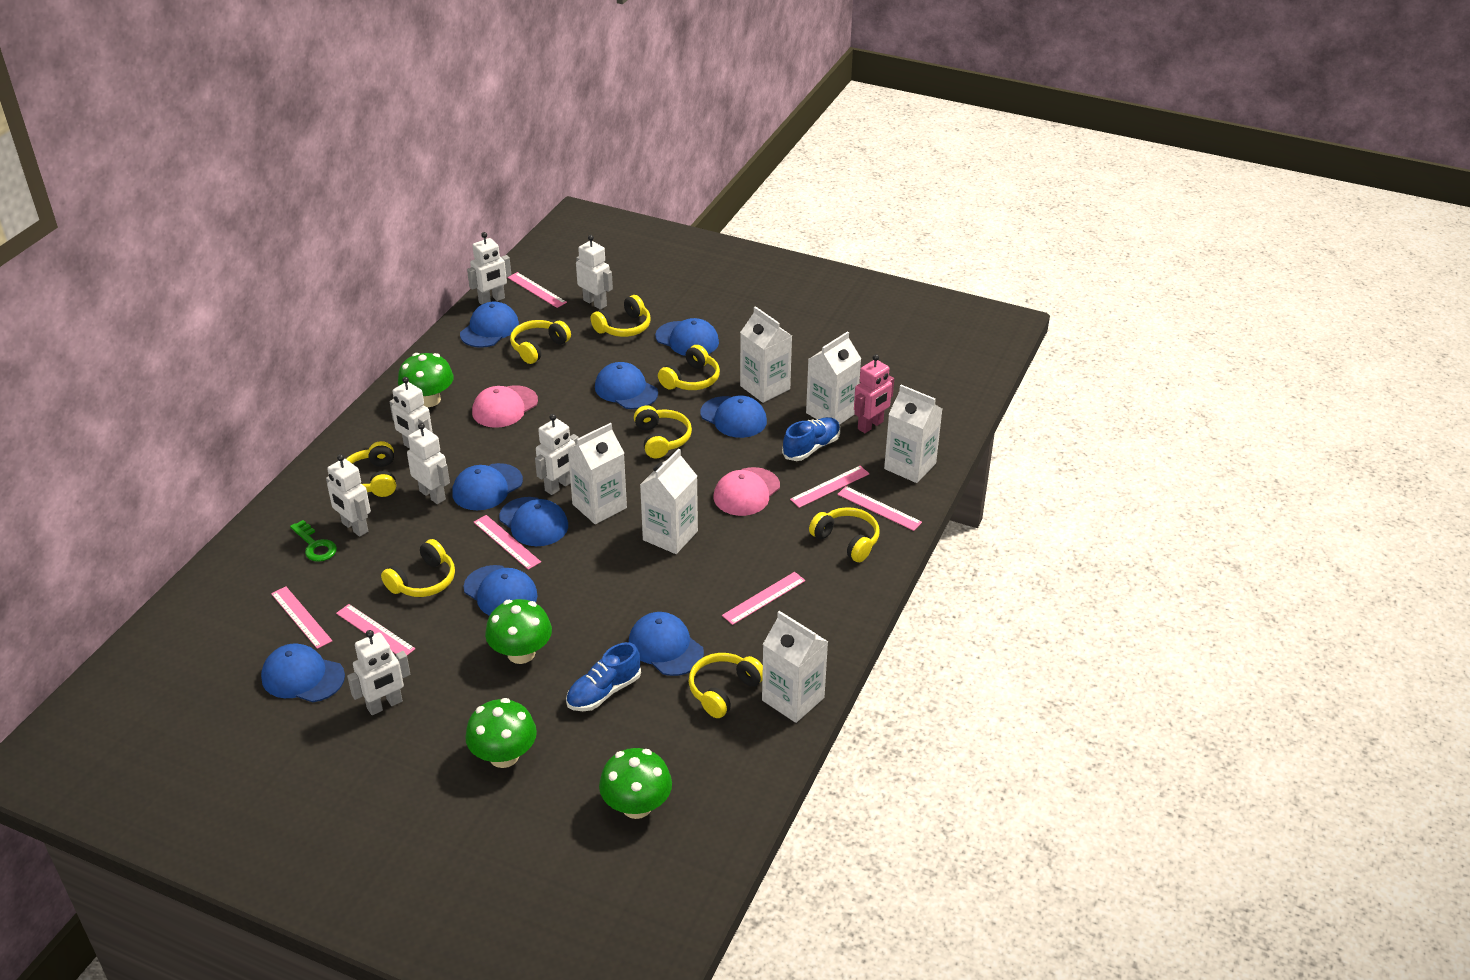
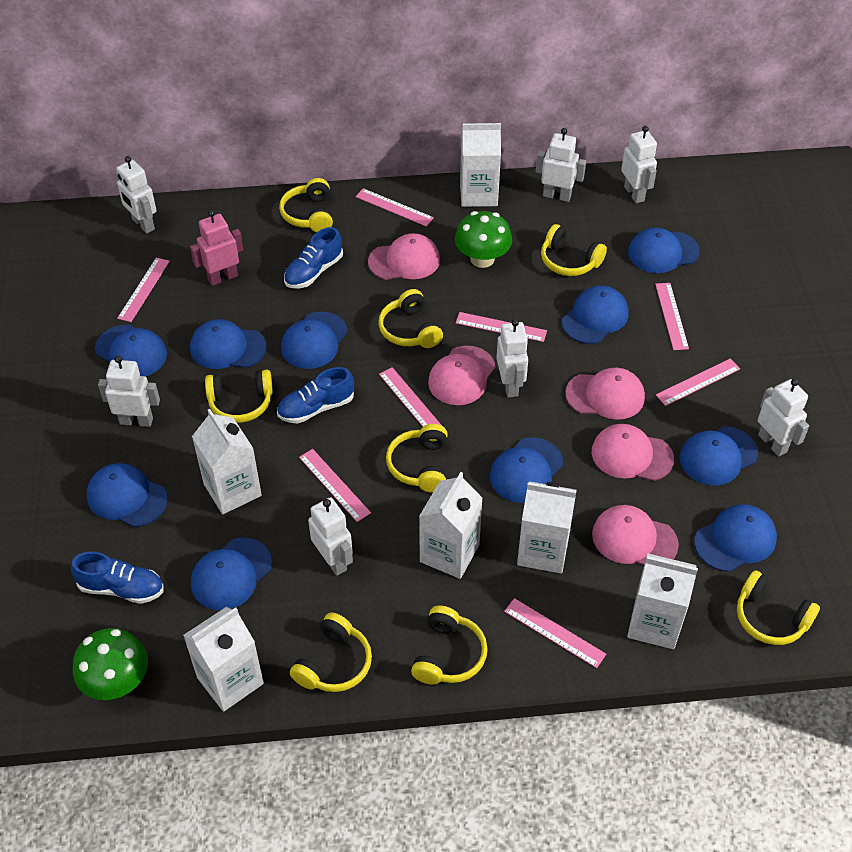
blue cap: 9 -> 10
blue shoe: 2 -> 3
green key: 1 -> 0
green mushroom: 4 -> 2
pink cap: 2 -> 5
pink ruler: 7 -> 8

